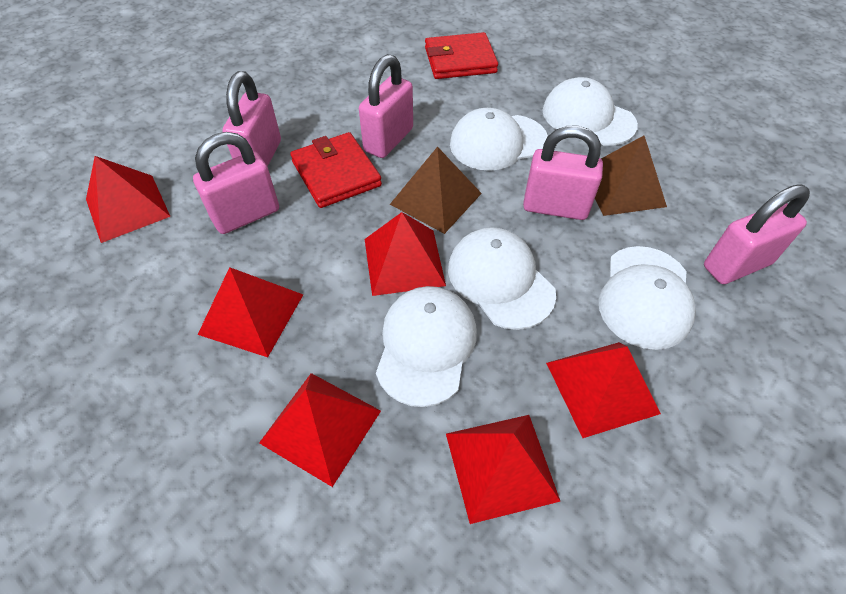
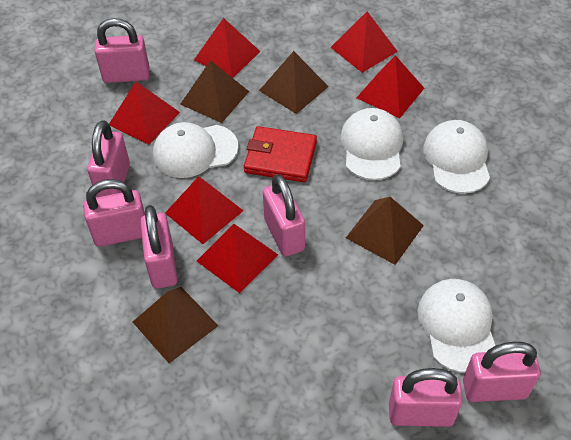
brown pyramid: 2 -> 4
pink padlock: 5 -> 7
red wallet: 2 -> 1
white cap: 5 -> 4

